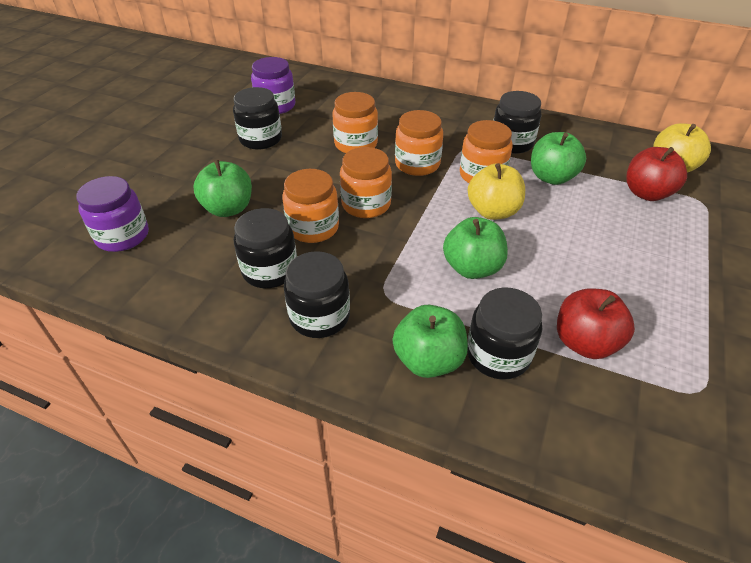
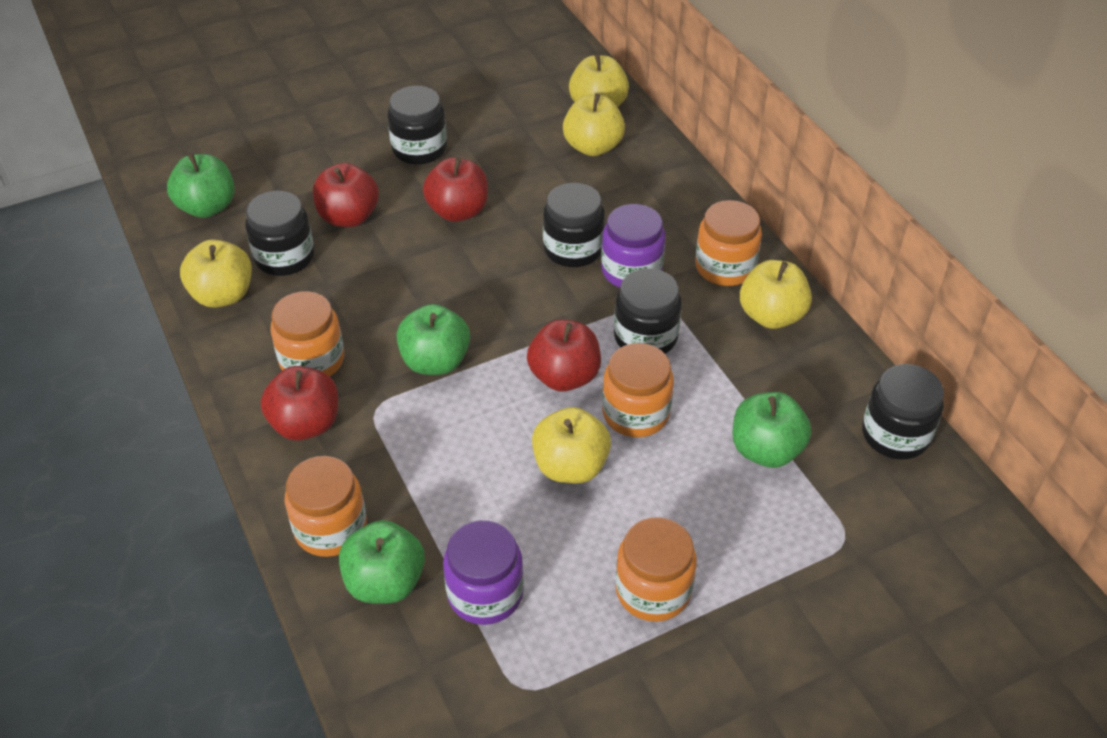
red apple: 2 -> 4
yellow apple: 2 -> 5

